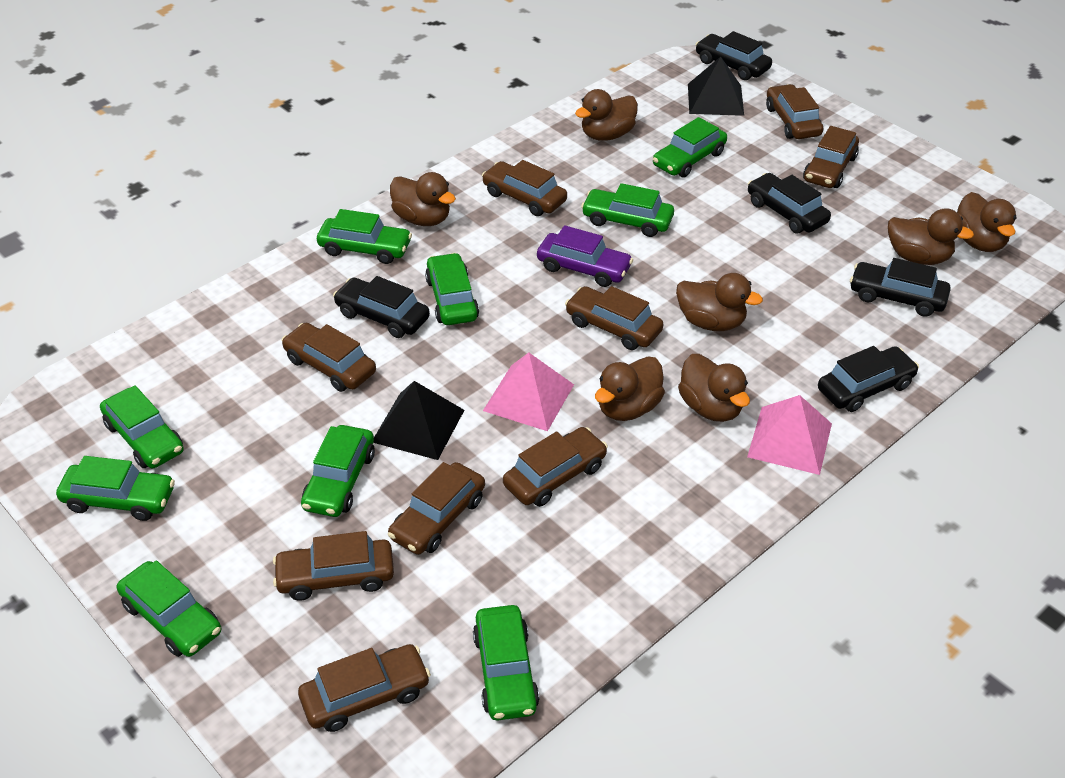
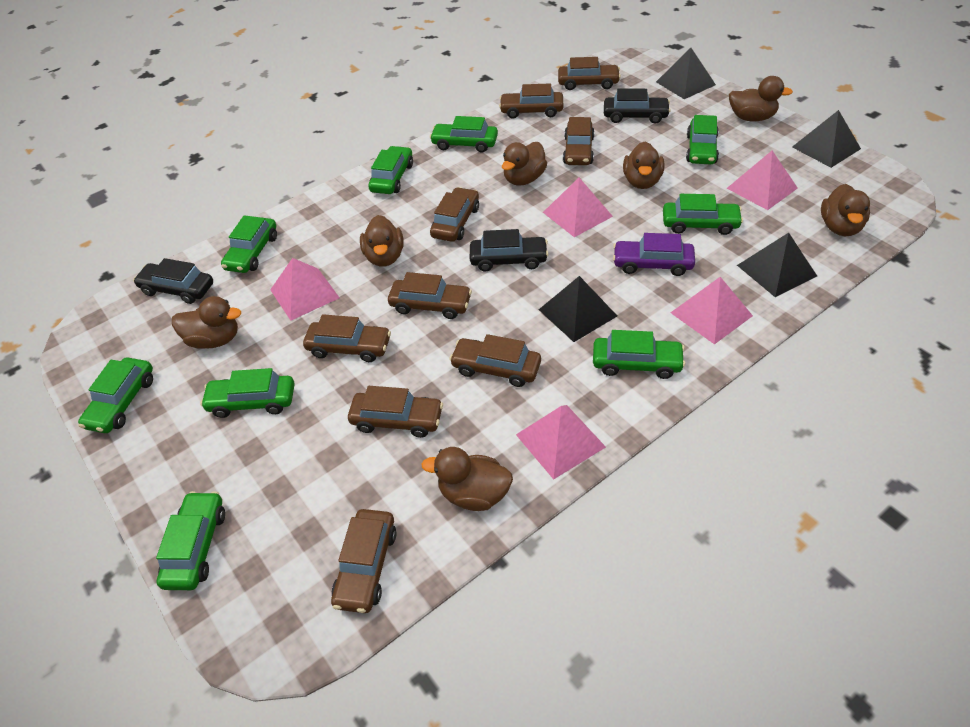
black car: 5 -> 3
black pyramid: 2 -> 4
pink pyramid: 2 -> 5

